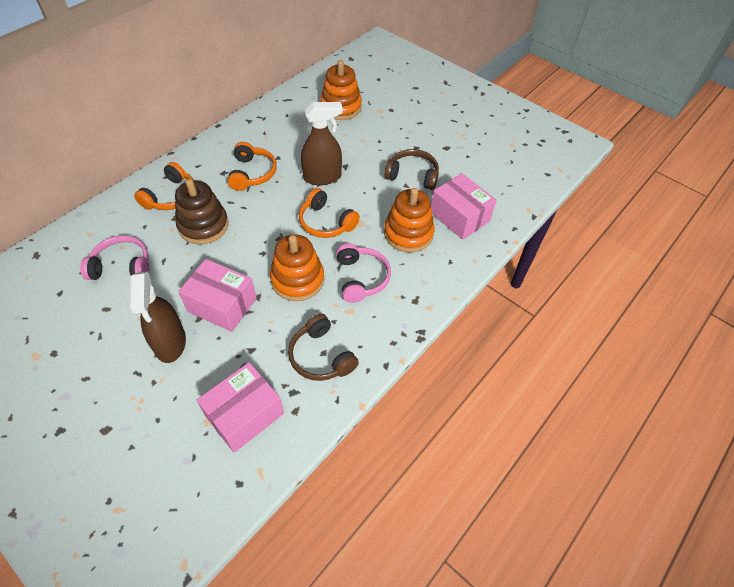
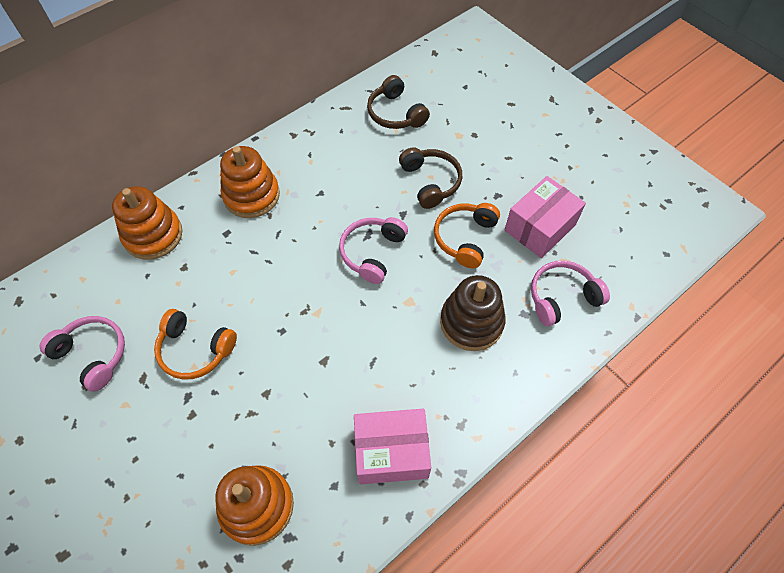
brown spray bottle: 2 -> 0
orange headphones: 3 -> 2
pink box: 3 -> 2
pink headphones: 2 -> 3

